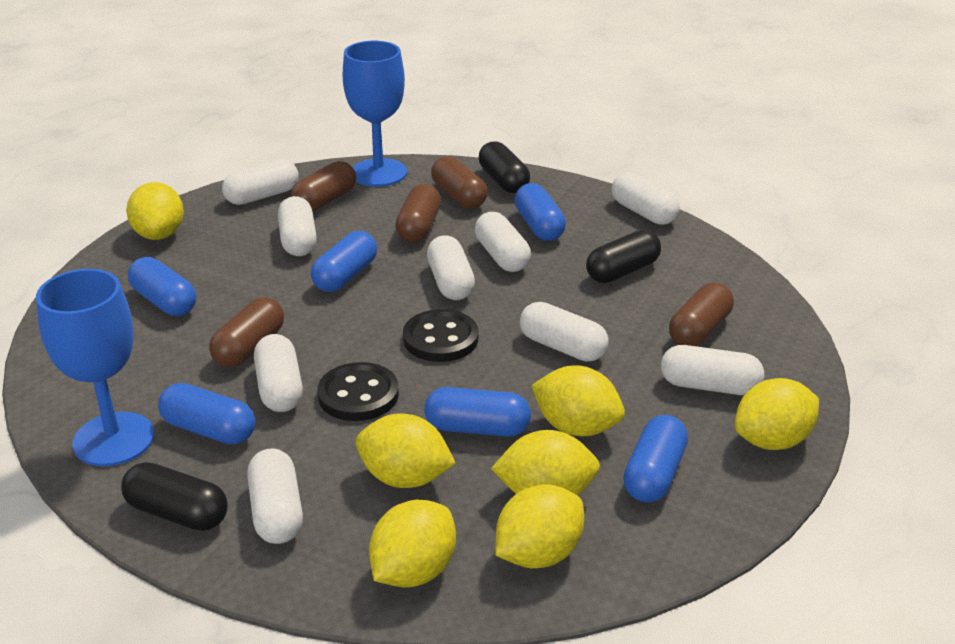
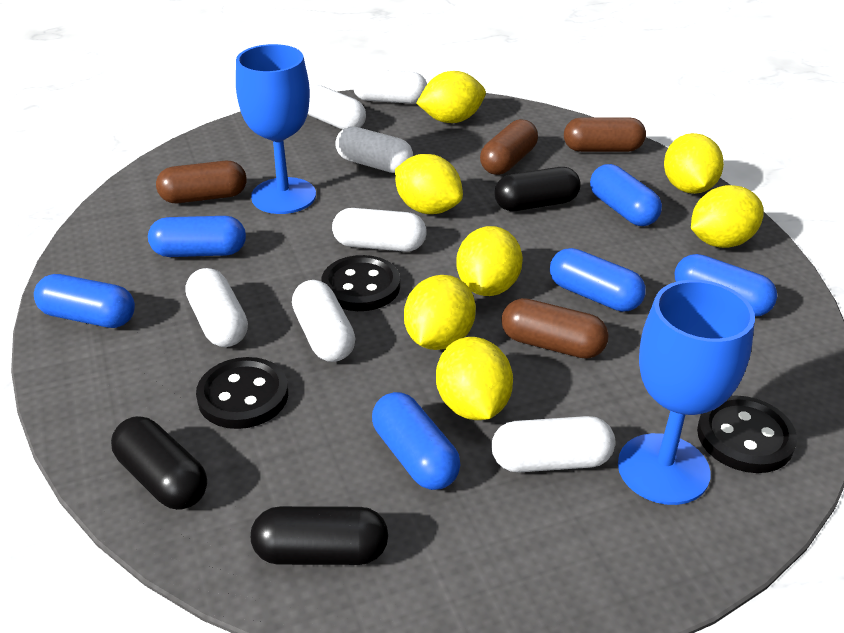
black button: 2 -> 3
brown capsule: 5 -> 4
white capsule: 9 -> 7

